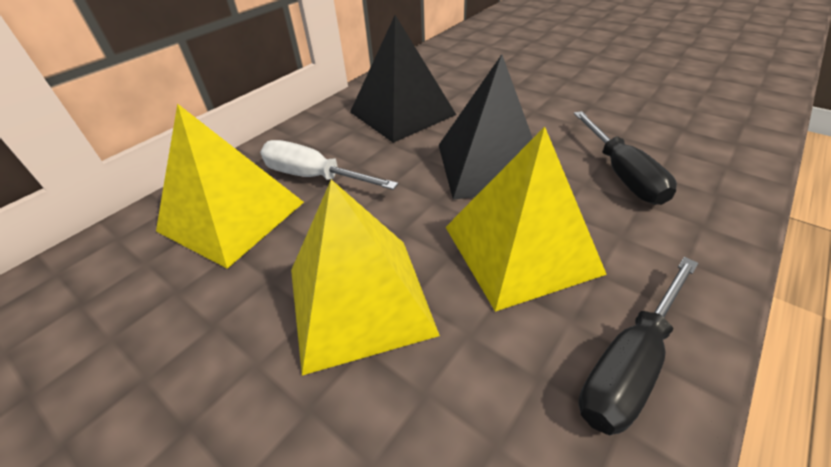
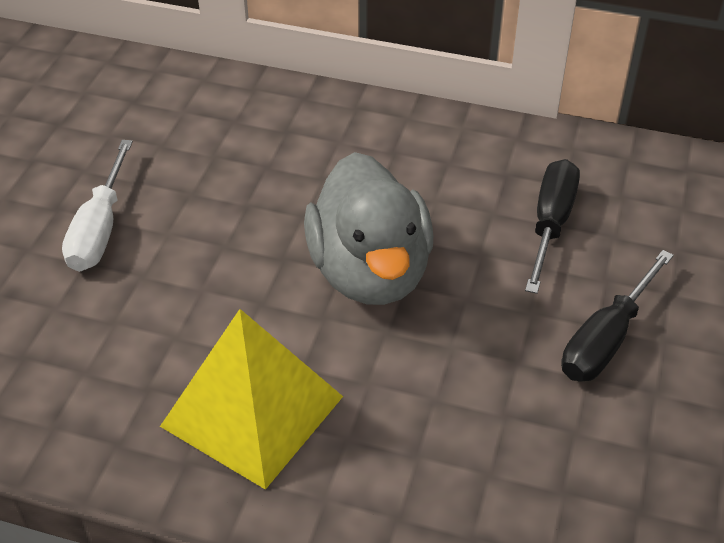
black pyramid: 2 -> 0
grey duck: 0 -> 1
yellow pyramid: 3 -> 1

